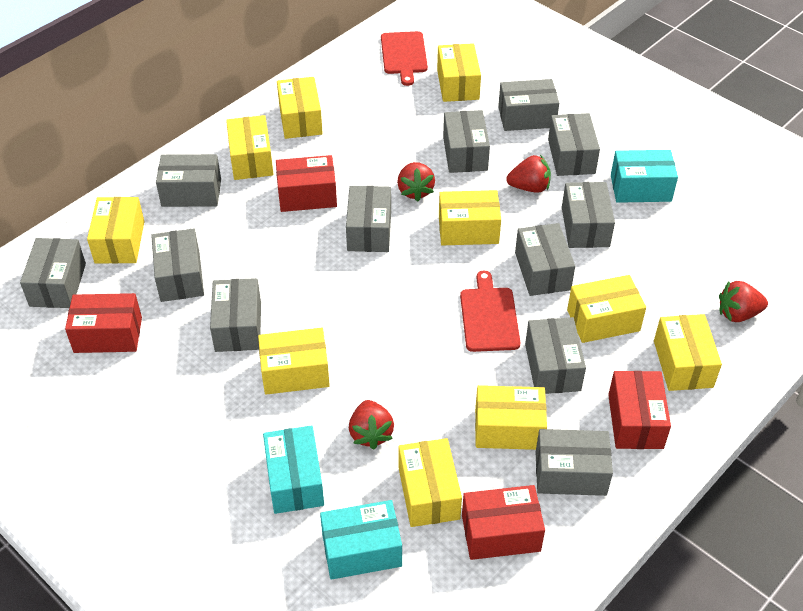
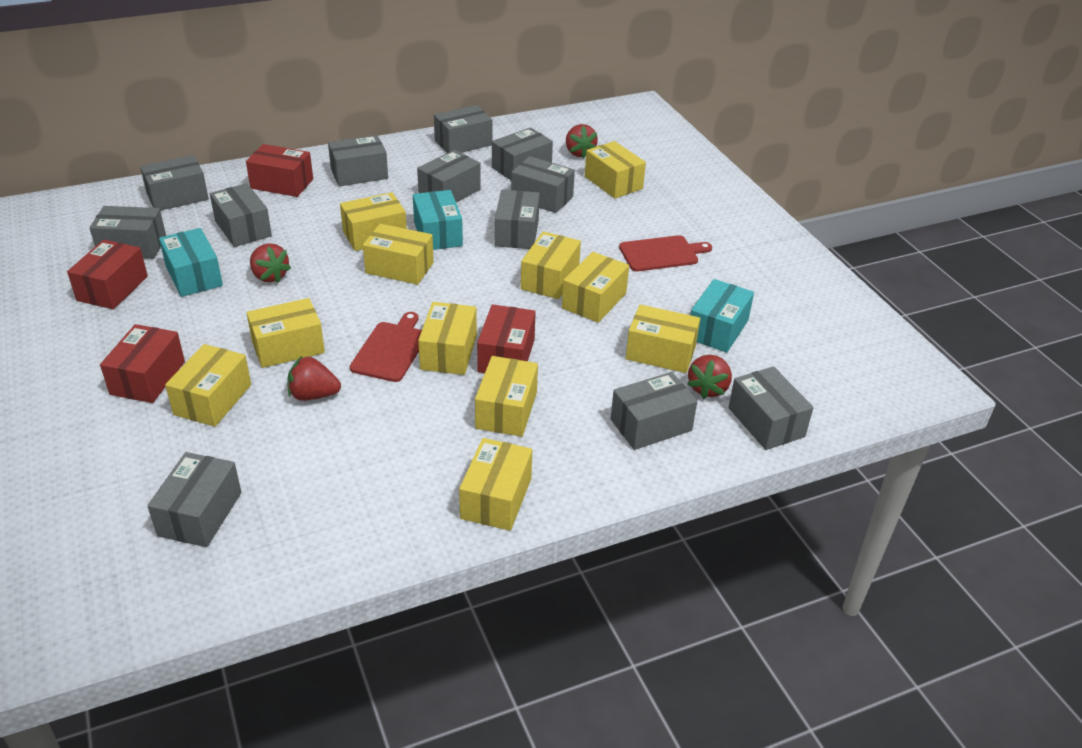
yellow box: 10 -> 11

